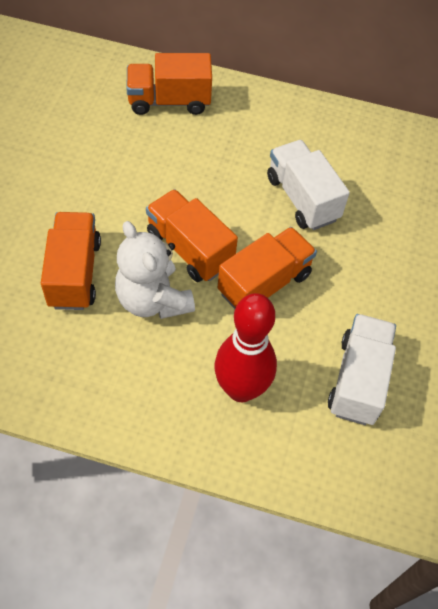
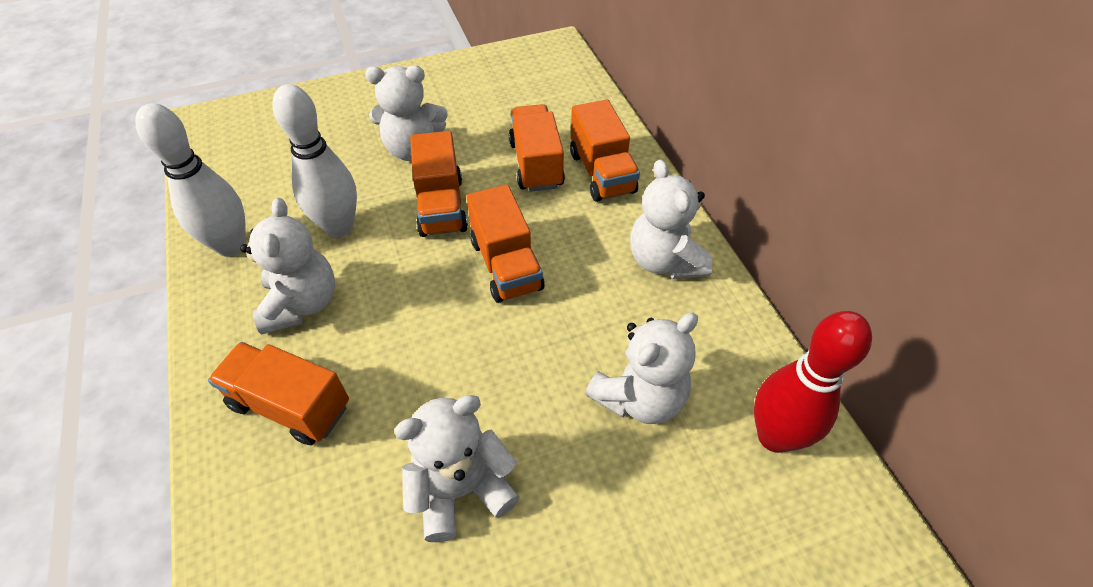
orange truck: 4 -> 5
white bowling pin: 0 -> 2
white teddy bear: 1 -> 5
white truck: 2 -> 0

